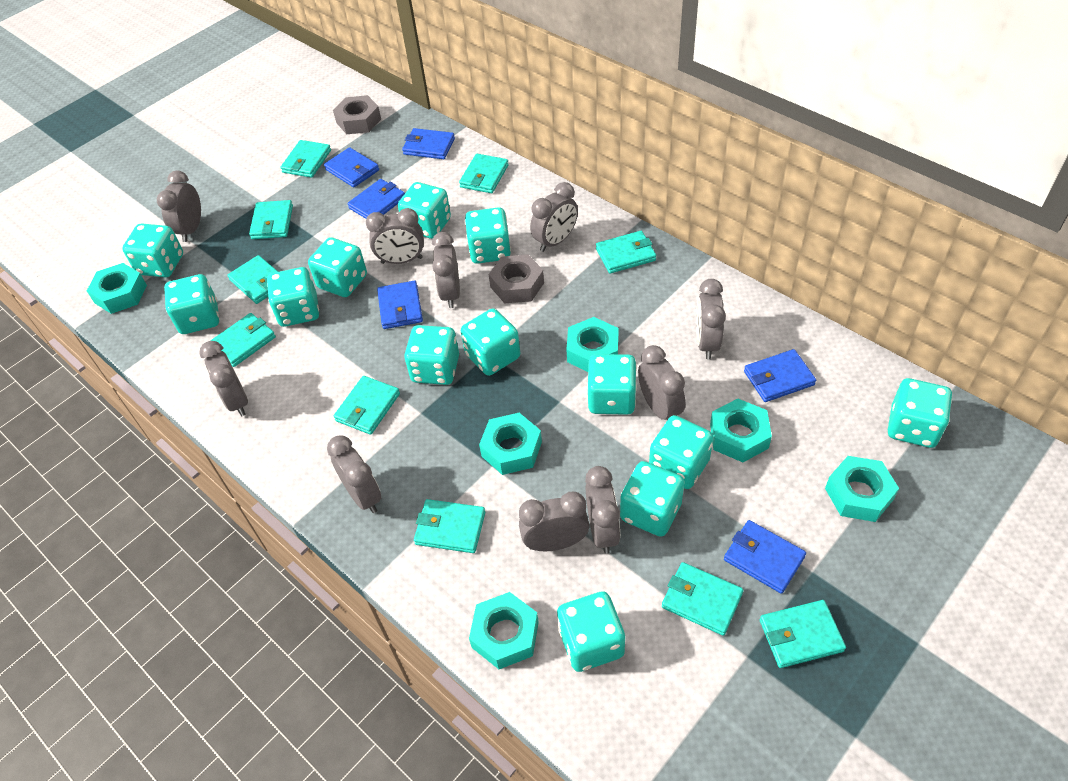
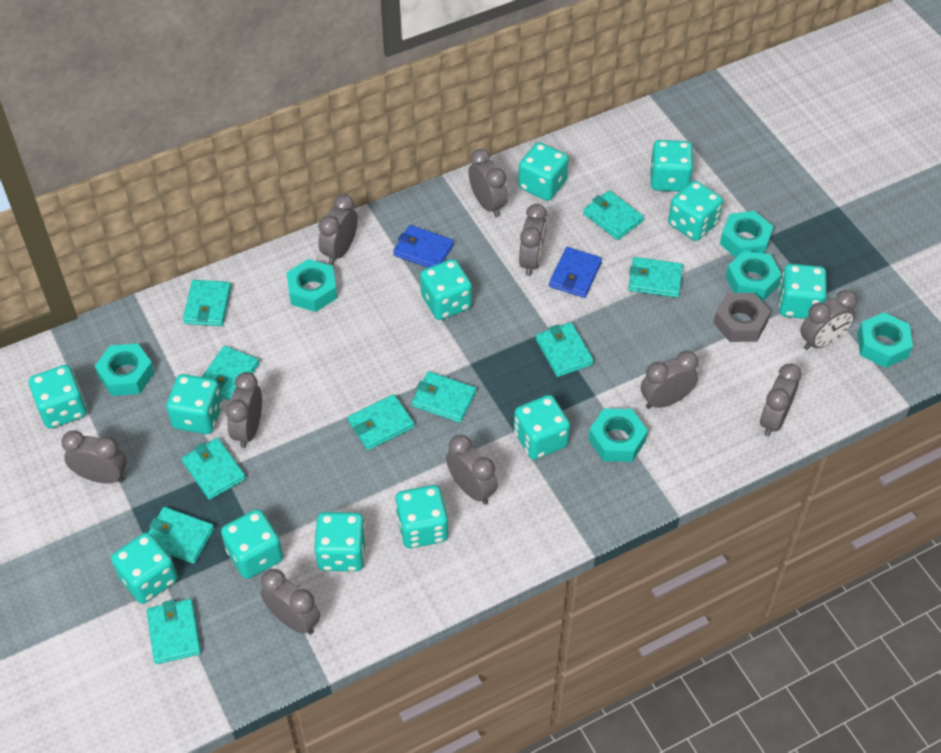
blue wallet: 6 -> 2
grey nut: 2 -> 1
turquoise dice: 13 -> 12

